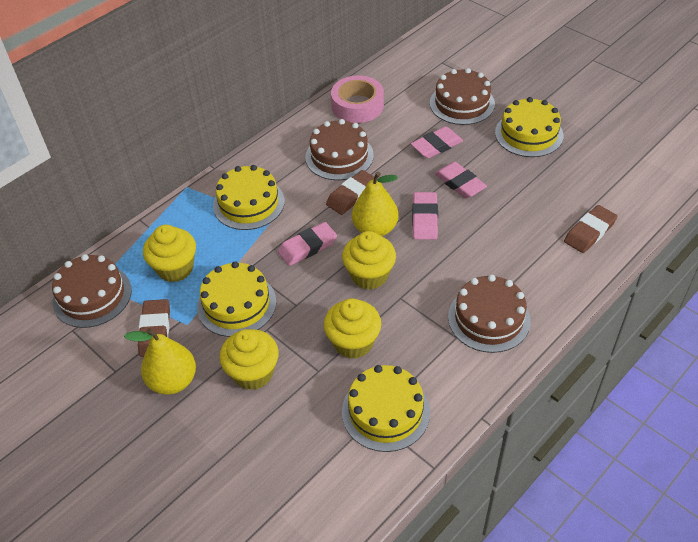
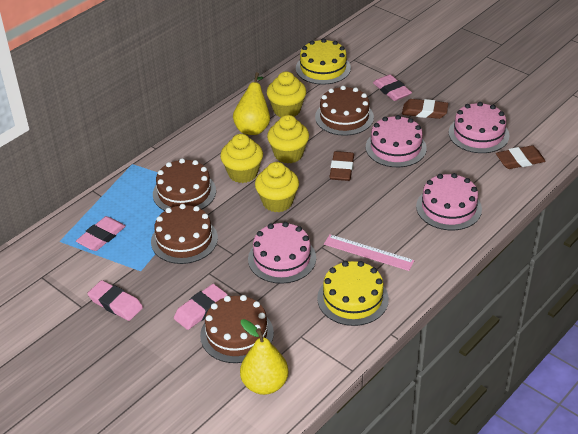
pink cake: 0 -> 4
pink ruler: 0 -> 1
pink tape: 1 -> 0
yellow cake: 4 -> 2

